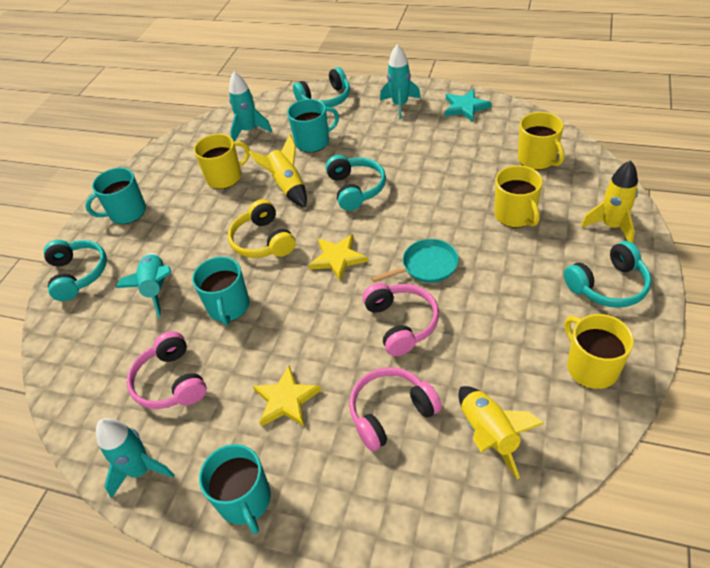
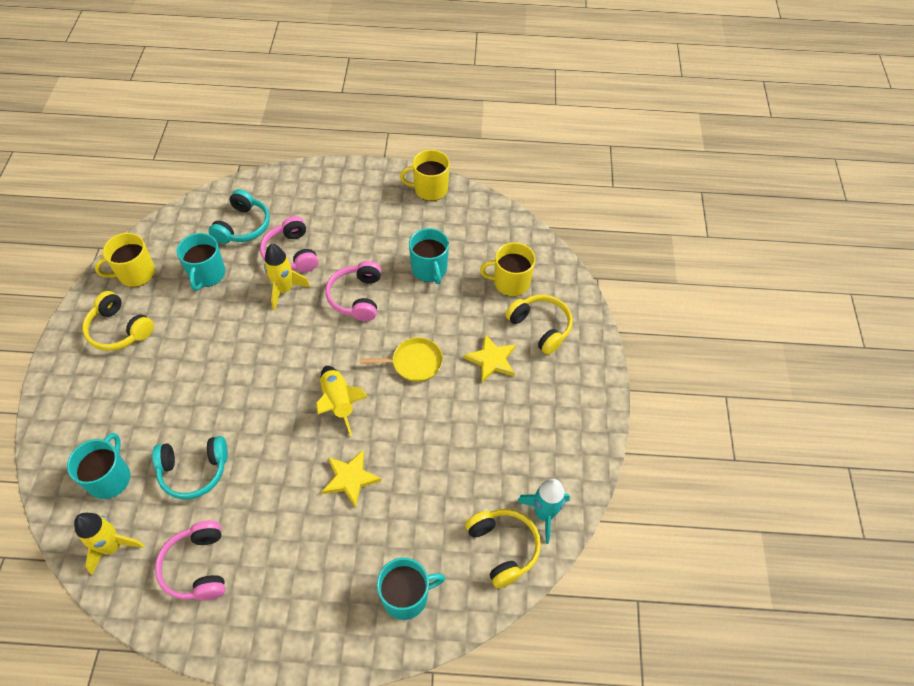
turquoise headphones: 4 -> 2
turquoise pan: 1 -> 0
turquoise rocket: 4 -> 1
turquoise star: 1 -> 0
yellow headphones: 1 -> 3
yellow mug: 4 -> 3
yellow pan: 0 -> 1

